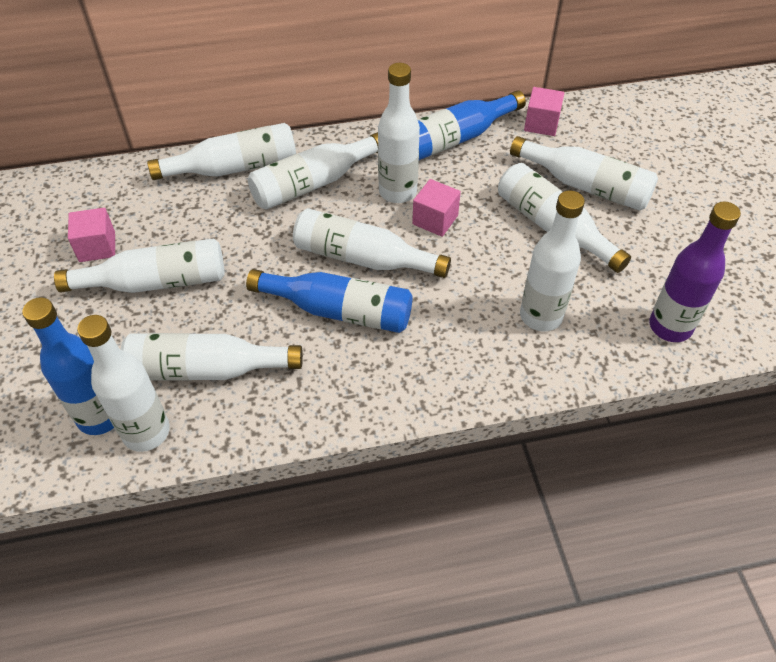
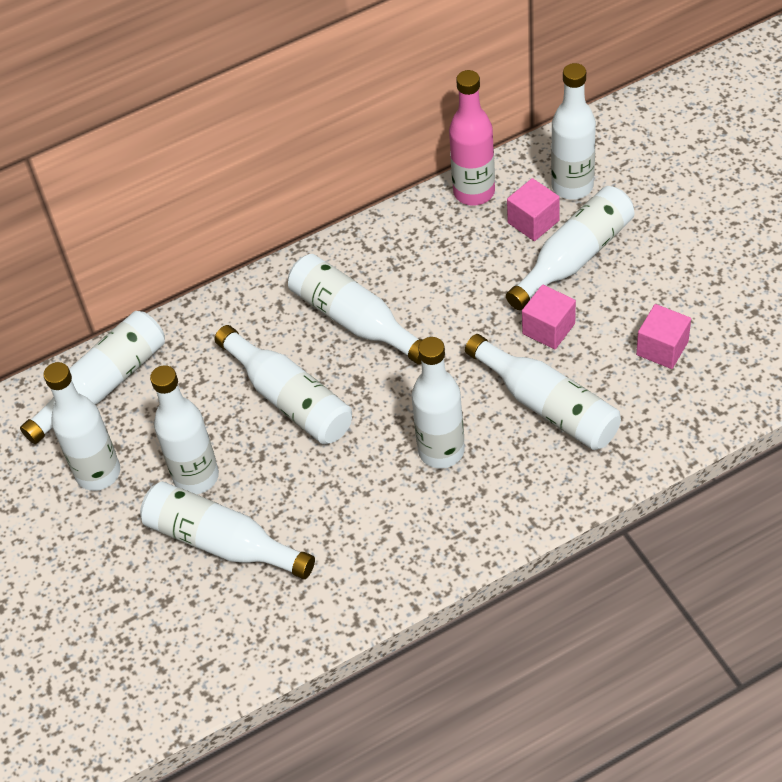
blue bottle: 3 -> 0
pink bottle: 0 -> 1
purple bottle: 1 -> 0

